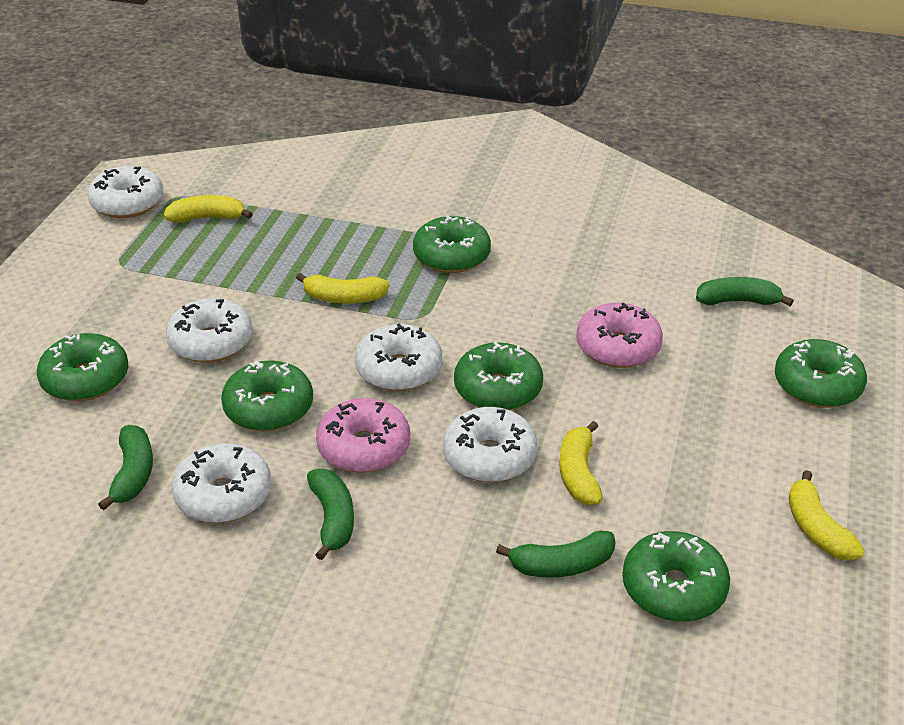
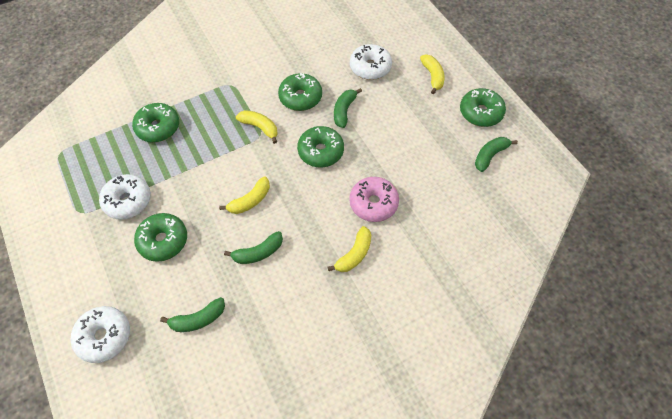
green donut: 6 -> 5
pink donut: 2 -> 1
white donut: 5 -> 3

